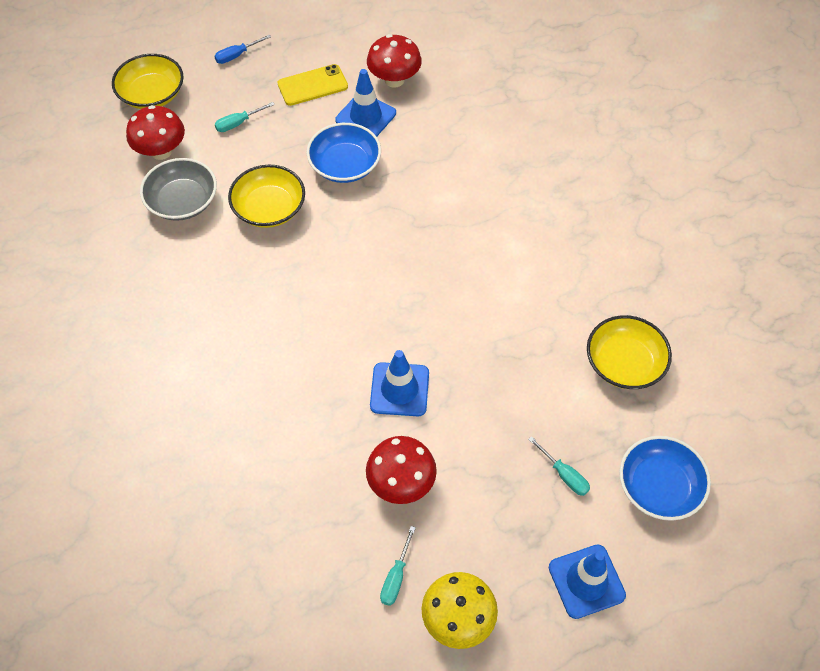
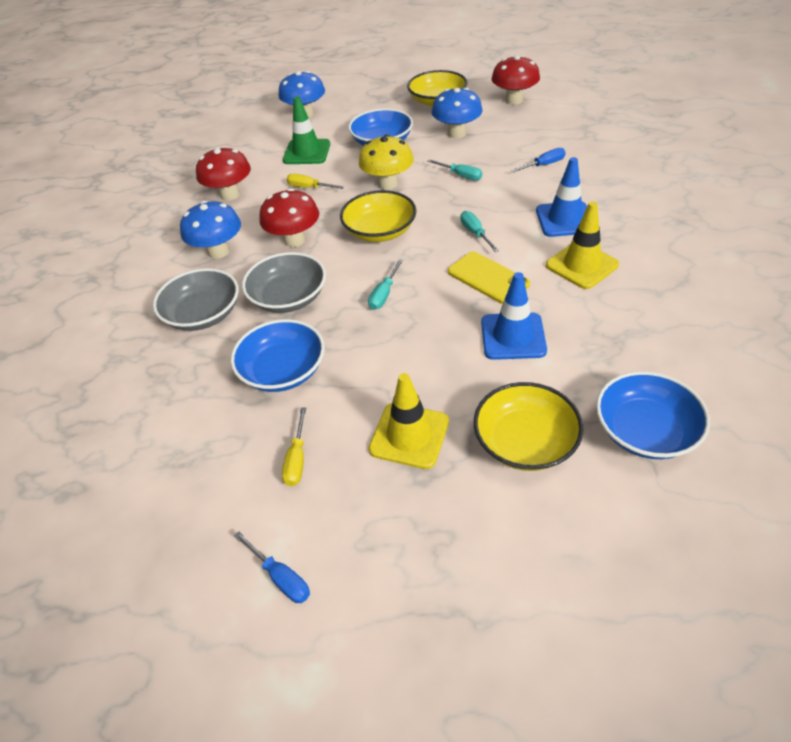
blue bowl: 2 -> 3
blue mushroom: 0 -> 3
blue screwdriver: 1 -> 2
blue traffic cone: 3 -> 2
green traffic cone: 0 -> 1
grey bowl: 1 -> 2
yellow screwdriver: 0 -> 2
yellow traffic cone: 0 -> 2

